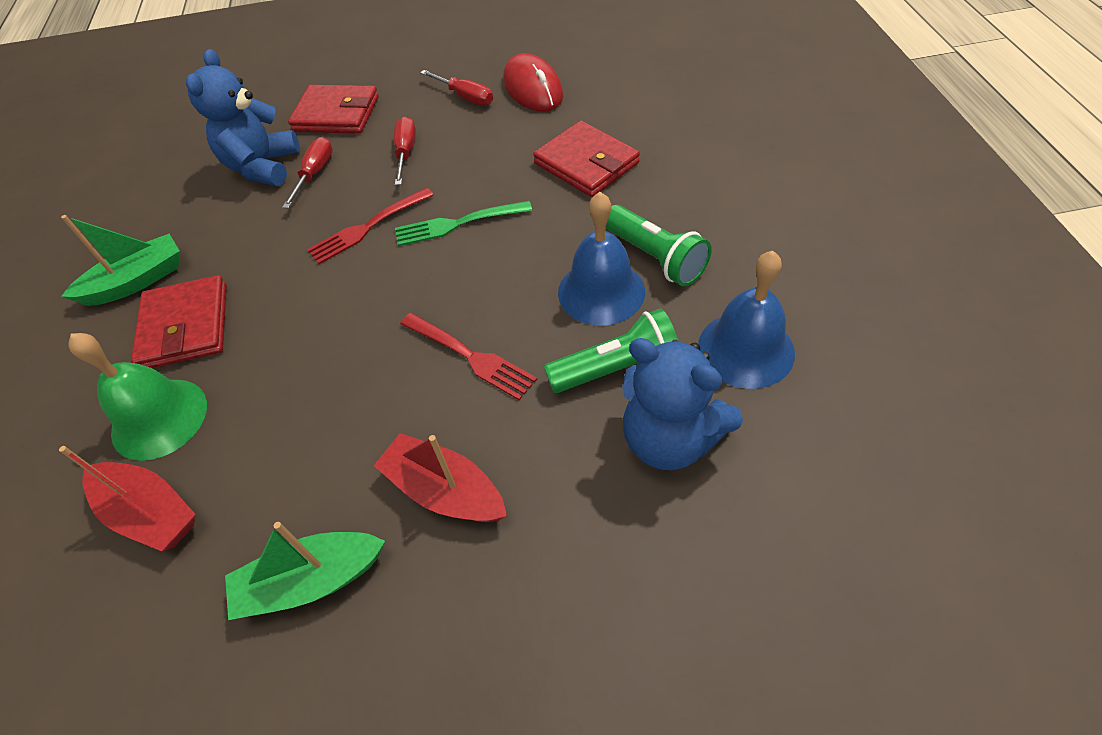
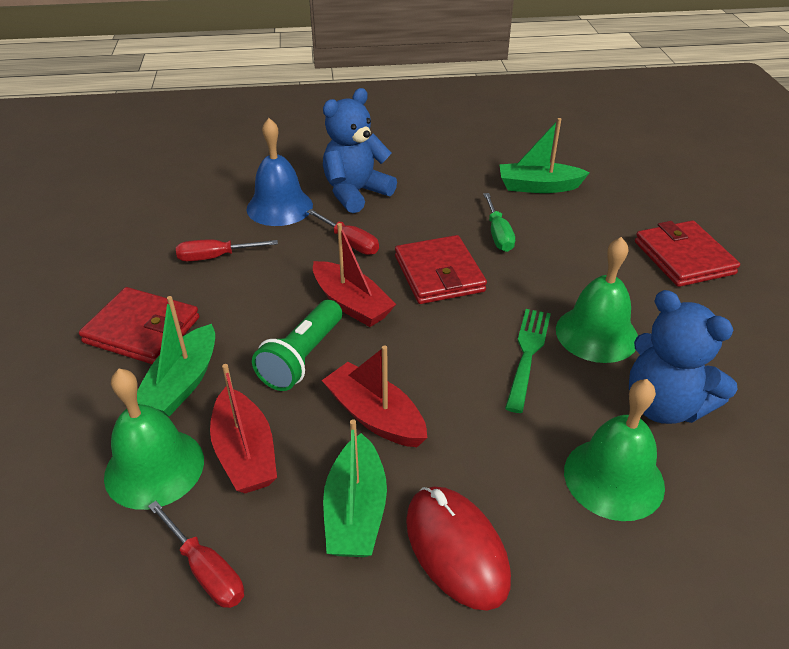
blue bell: 2 -> 1
green bell: 1 -> 3
green boat: 2 -> 3
green flashlight: 2 -> 1
green screwdriver: 0 -> 1
red boat: 2 -> 3
red fork: 2 -> 0

